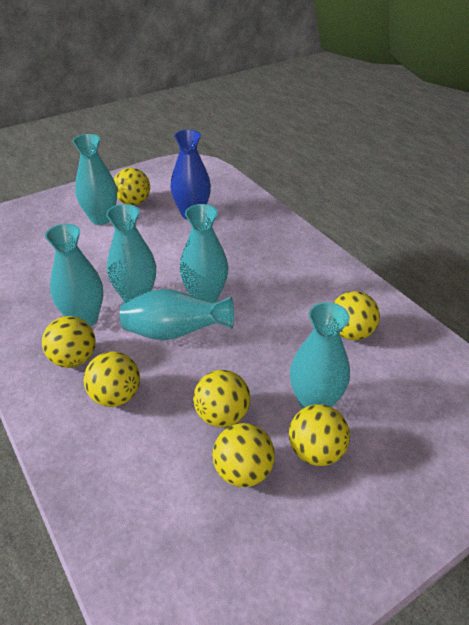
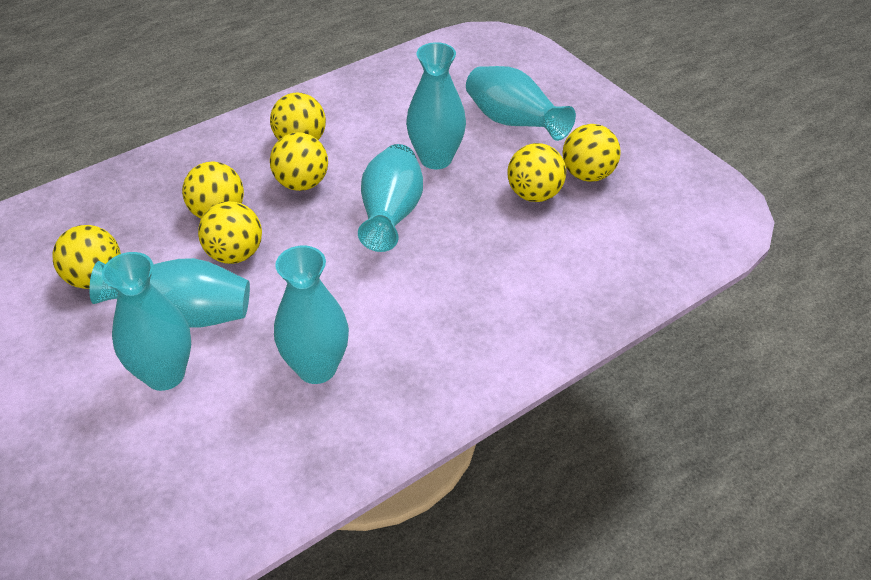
blue vase: 1 -> 0

